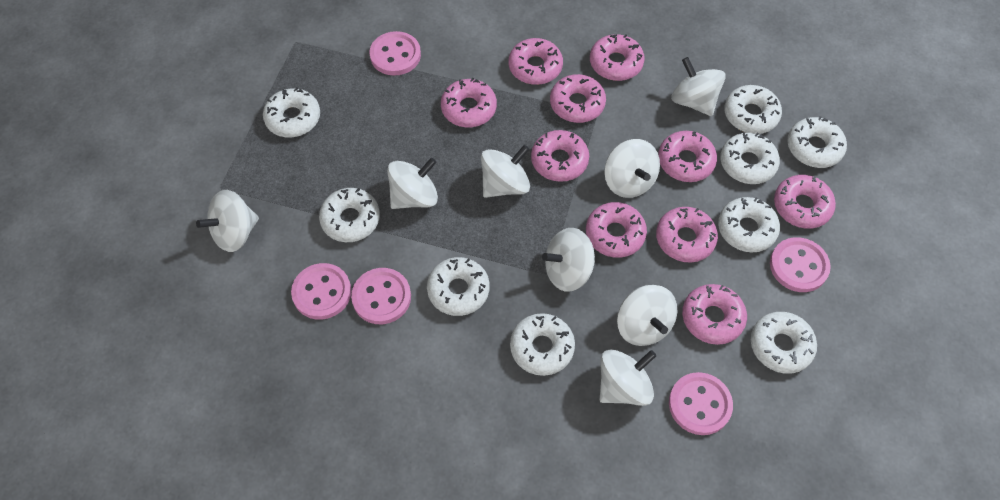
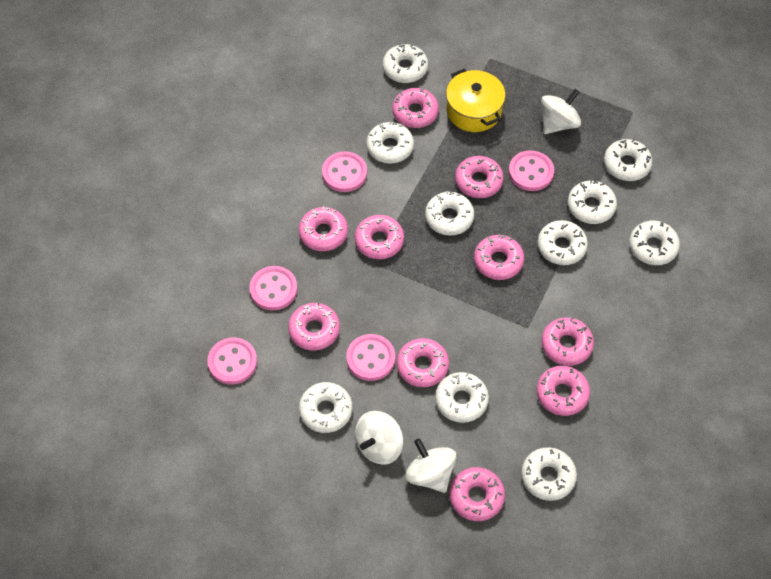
white donut: 9 -> 10
white spinning top: 8 -> 3
yellow pot: 0 -> 1

